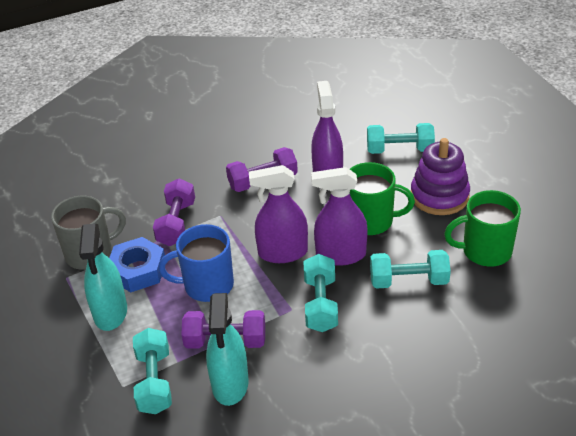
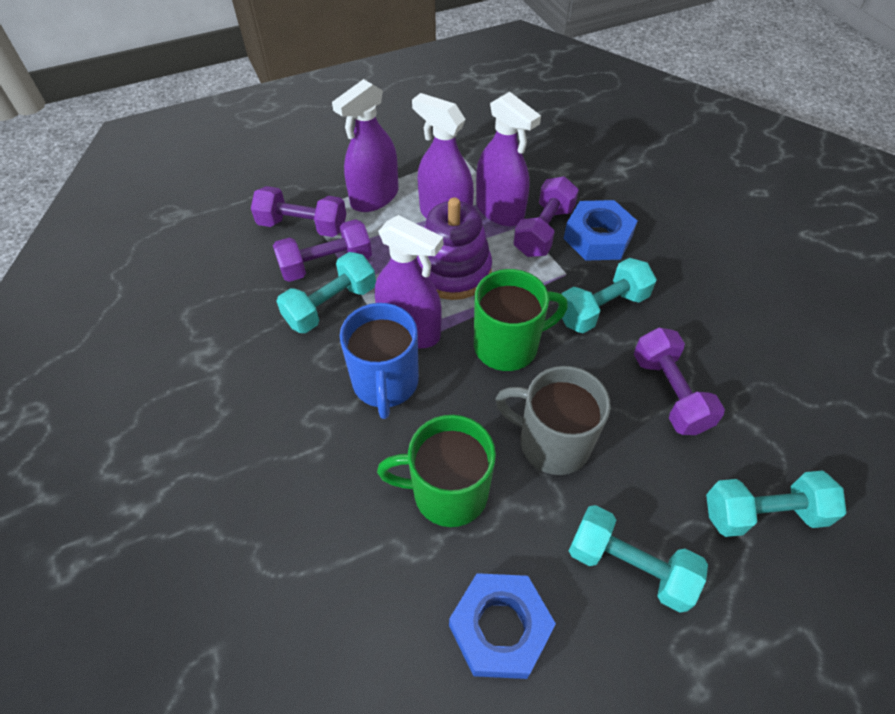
blue nut: 1 -> 2
purple dumbbell: 3 -> 4
purple spray bottle: 3 -> 4
turquoise spray bottle: 2 -> 0

